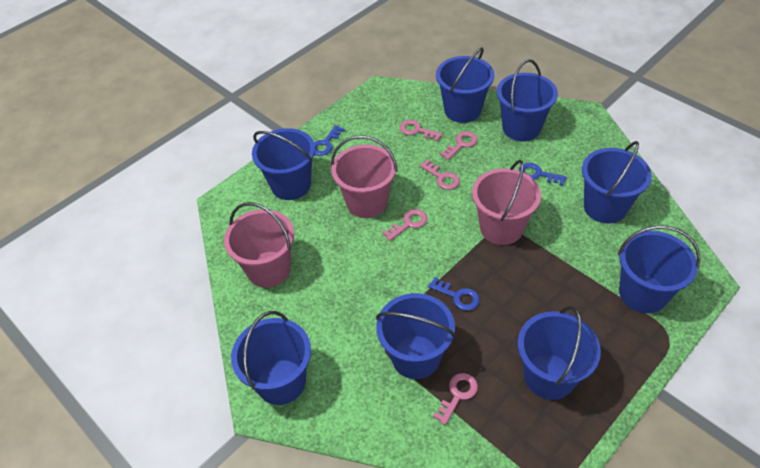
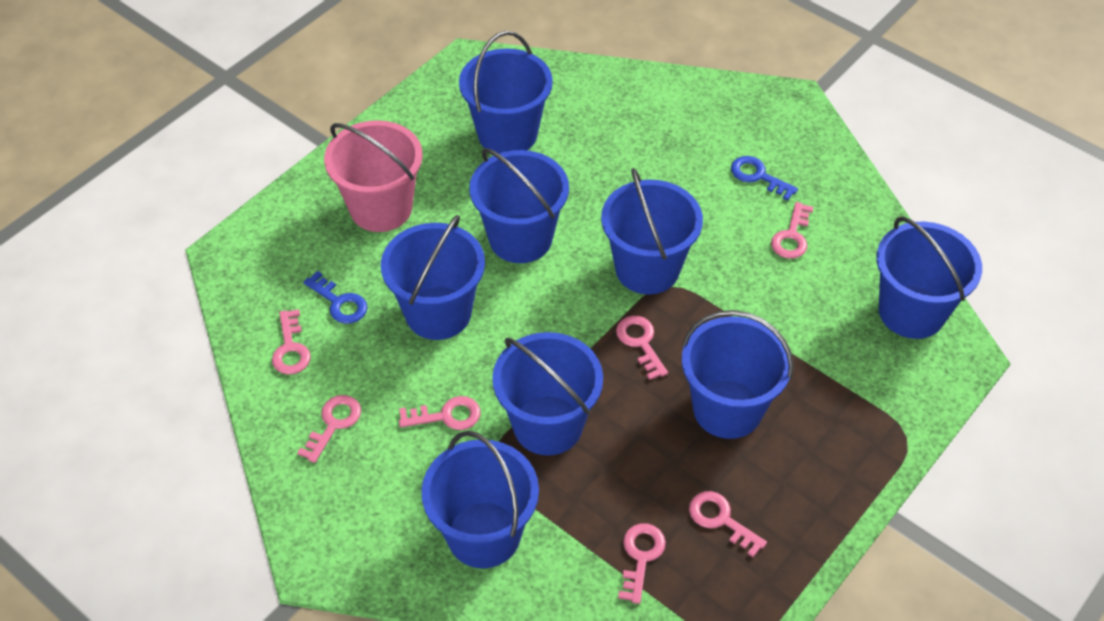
blue key: 3 -> 2
pink bucket: 3 -> 1
pink key: 5 -> 7

